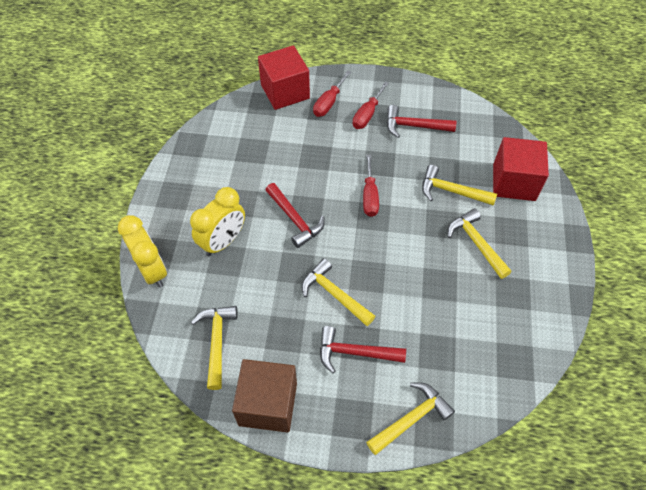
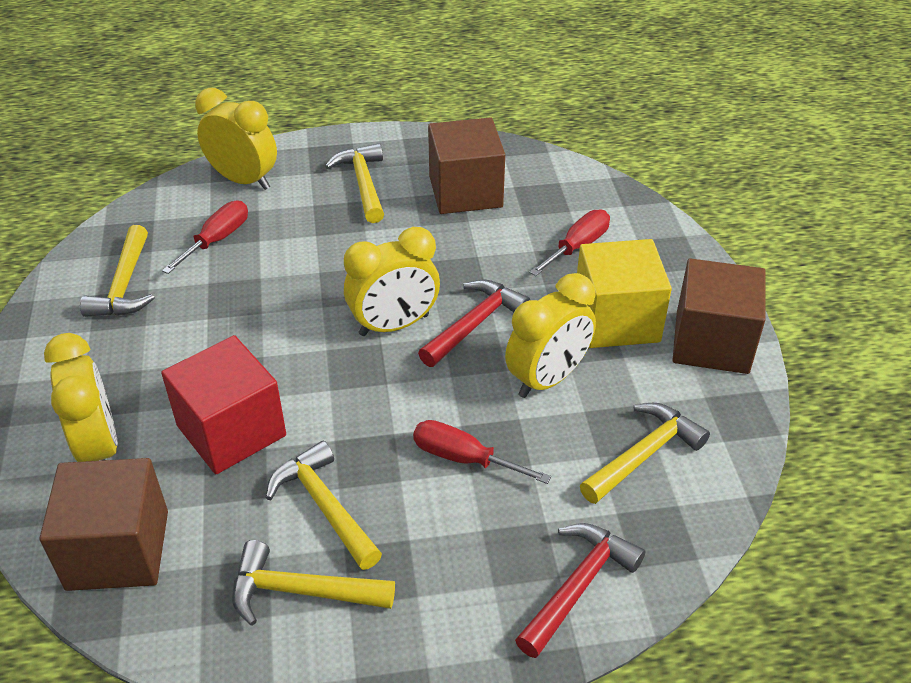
brown cube: 1 -> 3
red cube: 2 -> 1
red hammer: 3 -> 2
yellow clock: 2 -> 4
yellow cube: 0 -> 1

